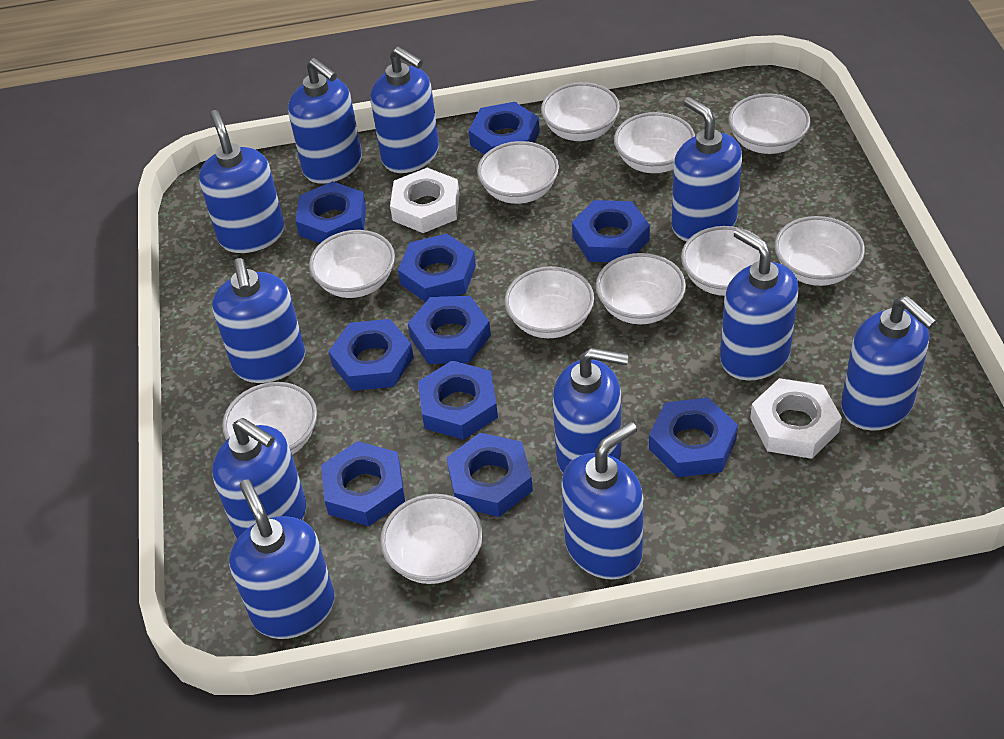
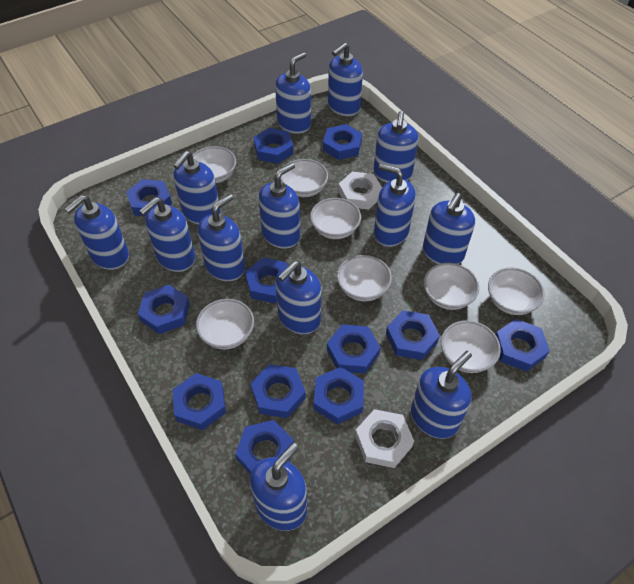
blue nut: 10 -> 12
blue soap dispenser: 11 -> 13
white bowl: 11 -> 8

